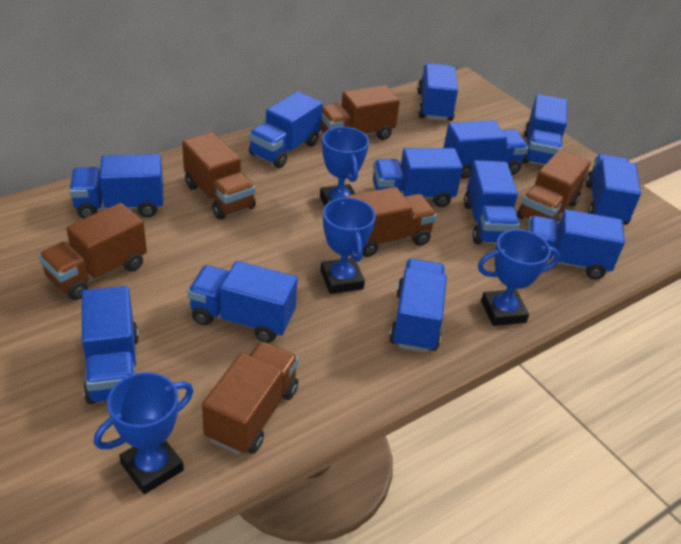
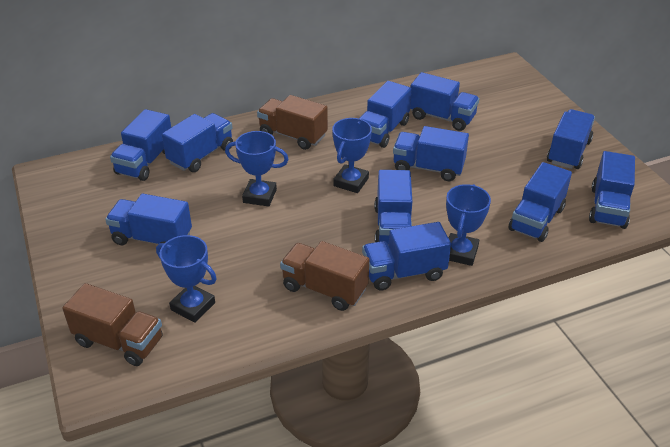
blue truck: 12 -> 11
brown truck: 6 -> 3

